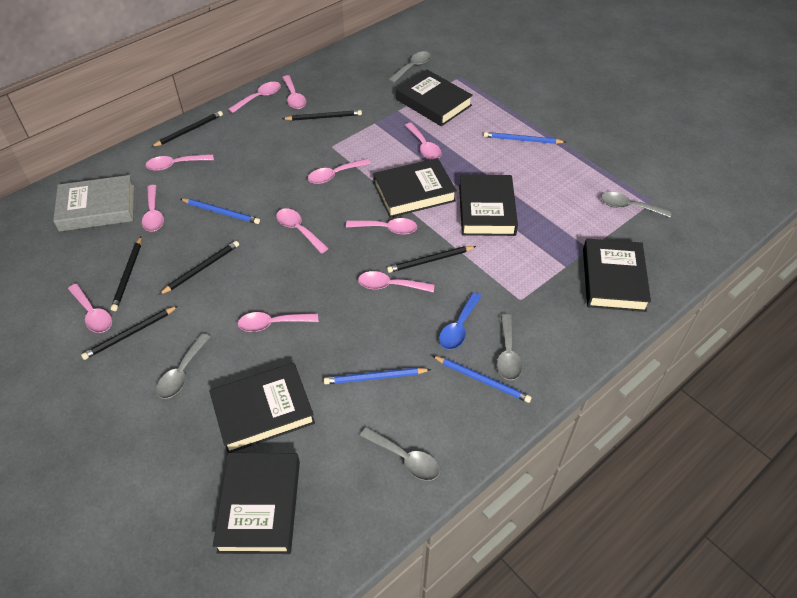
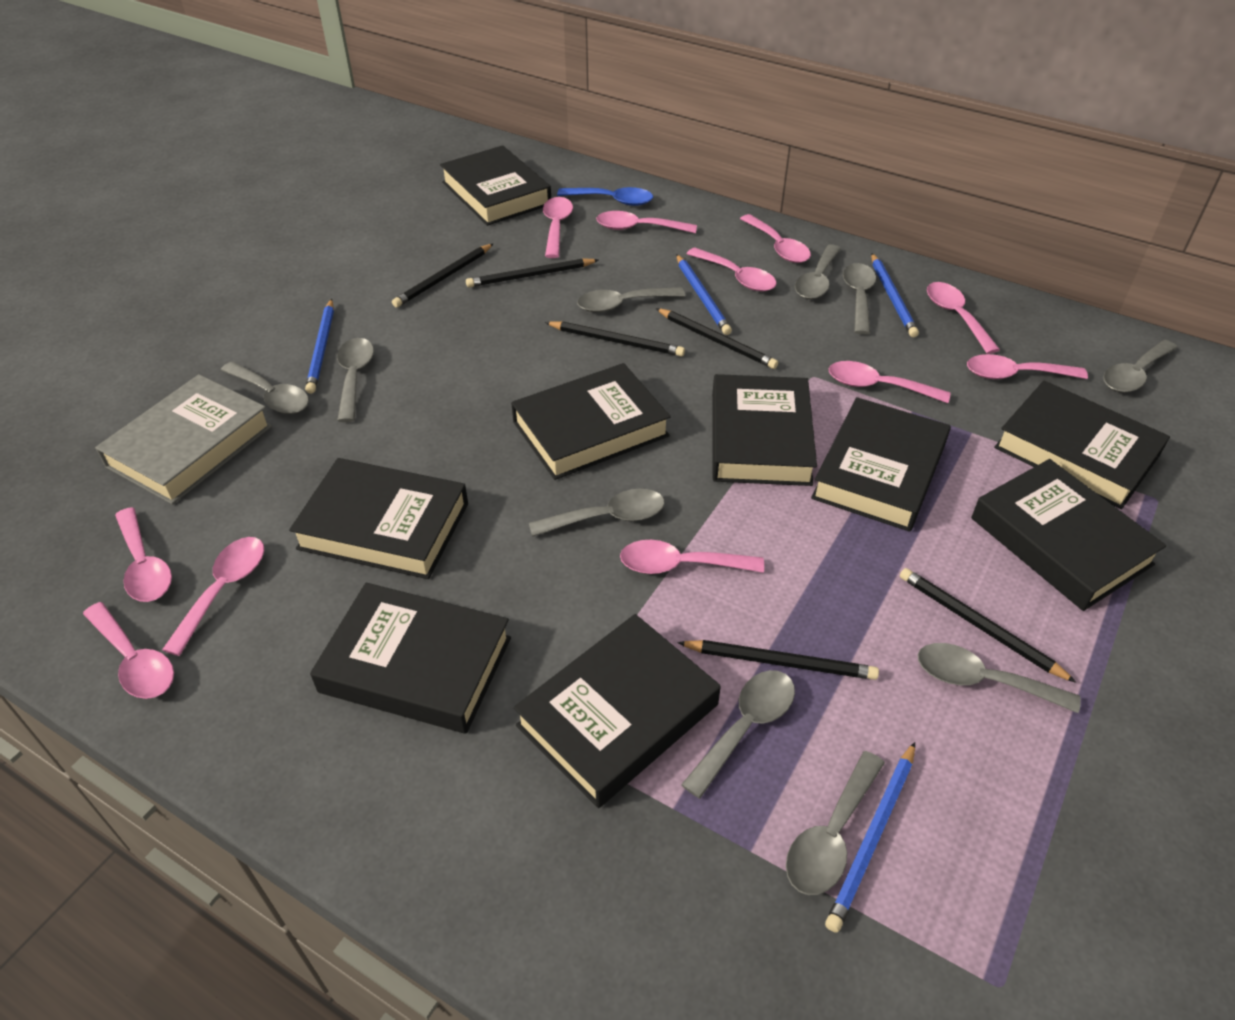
black book: 6 -> 9
grey spoon: 5 -> 10

